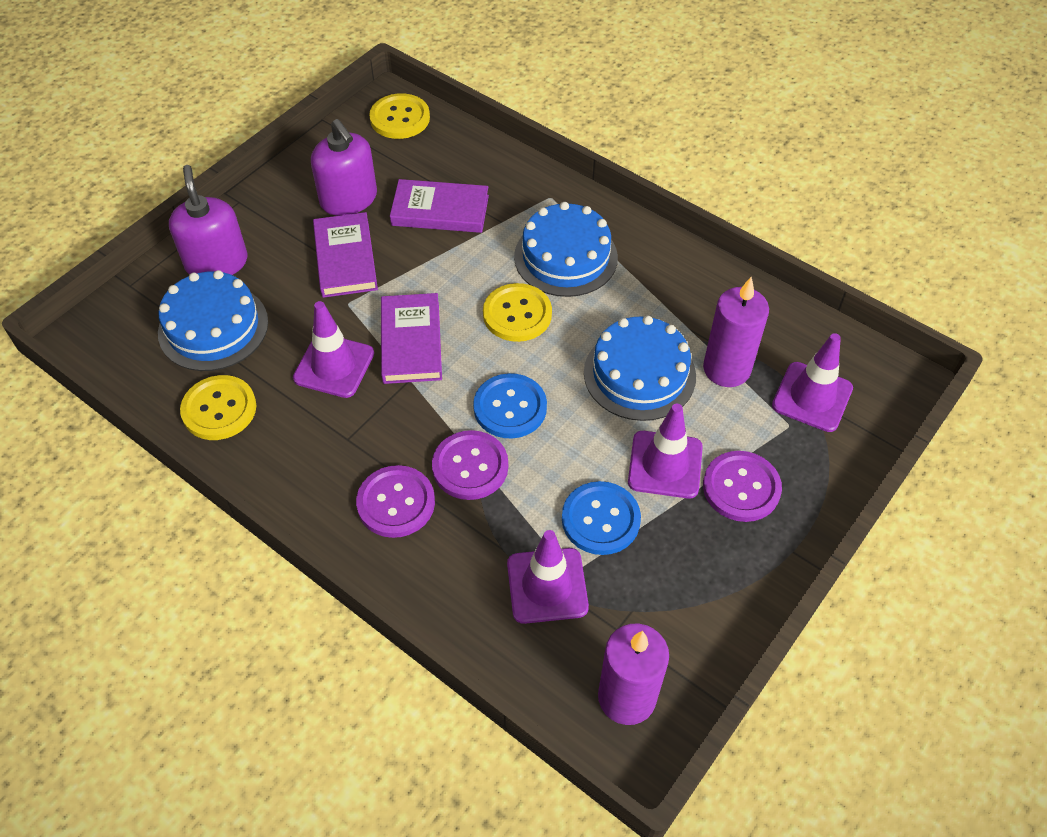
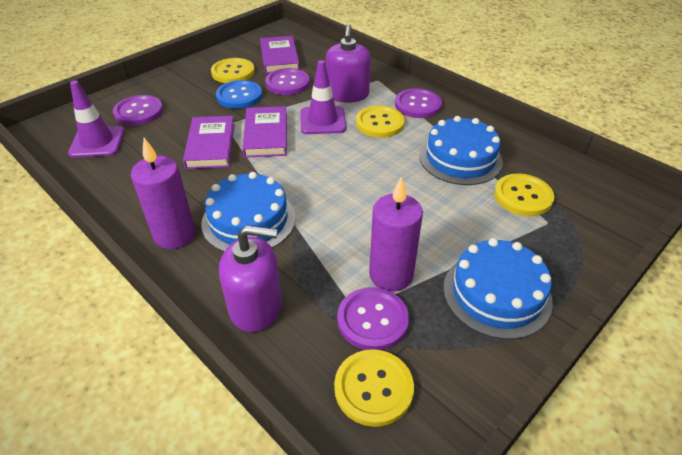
blue button: 2 -> 1
purple button: 3 -> 4
purple traffic cone: 4 -> 2
yellow button: 3 -> 4

